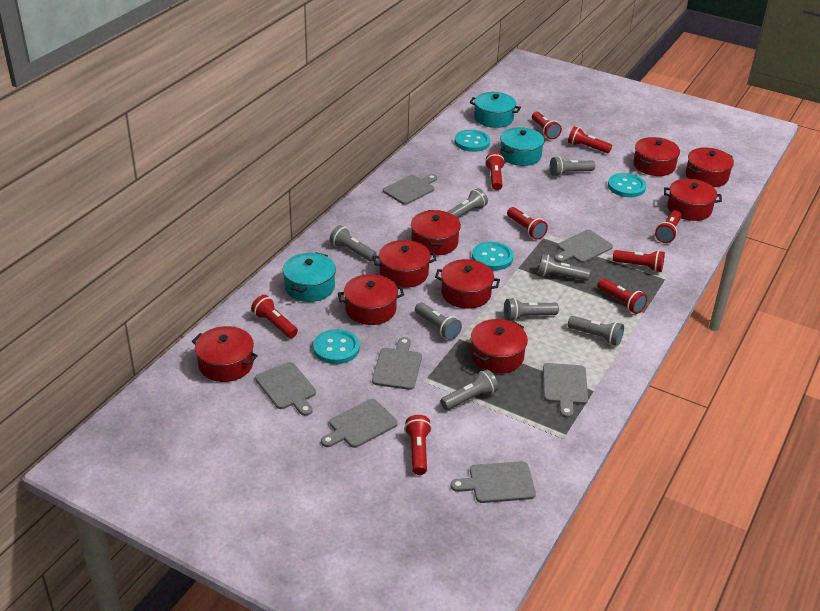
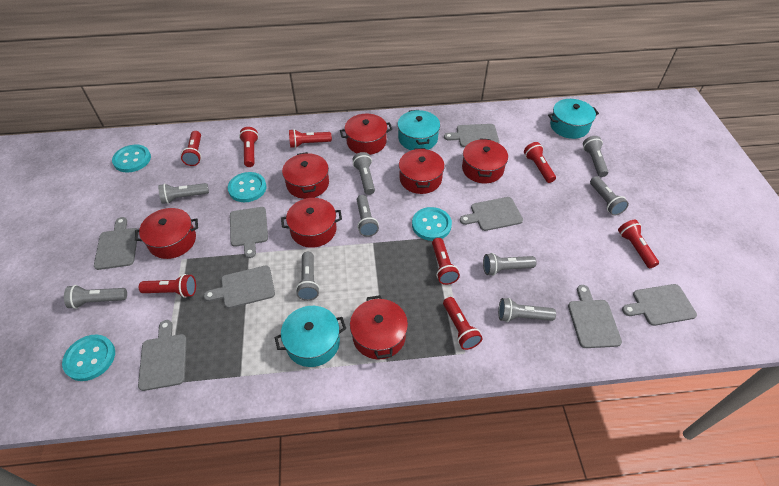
grey cutting board: 7 -> 8
grey flashlight: 8 -> 9
red flashlight: 9 -> 8
red pot: 9 -> 7

